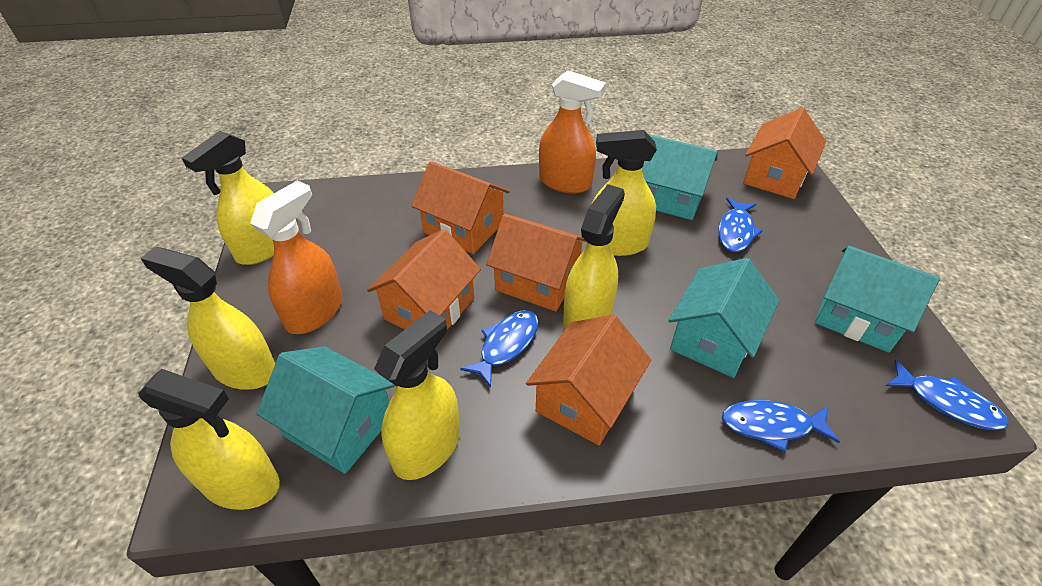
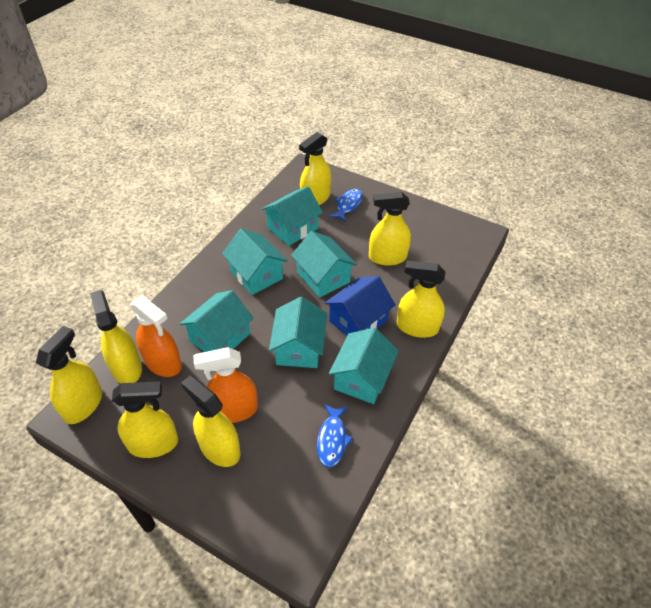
blue fish: 4 -> 2
blue house: 0 -> 1
orange house: 5 -> 0
turquoise house: 4 -> 6
yellow spray bottle: 6 -> 7

